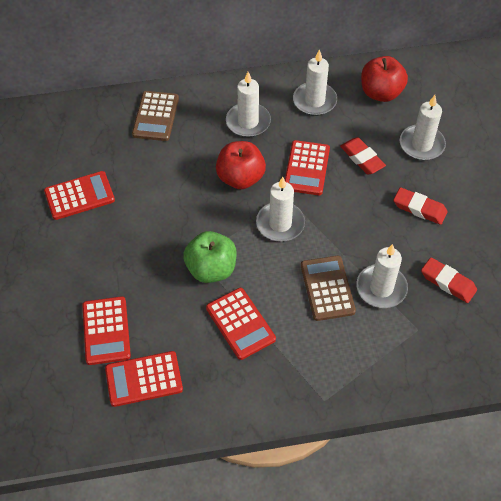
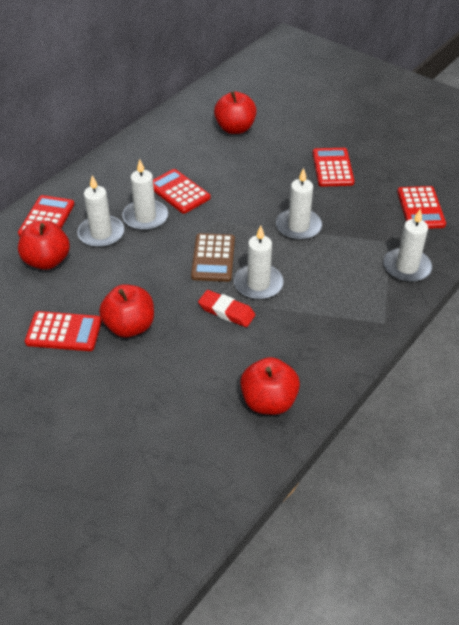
brown calculator: 2 -> 1
green apple: 1 -> 0
red apple: 2 -> 4
red eraser: 3 -> 1

